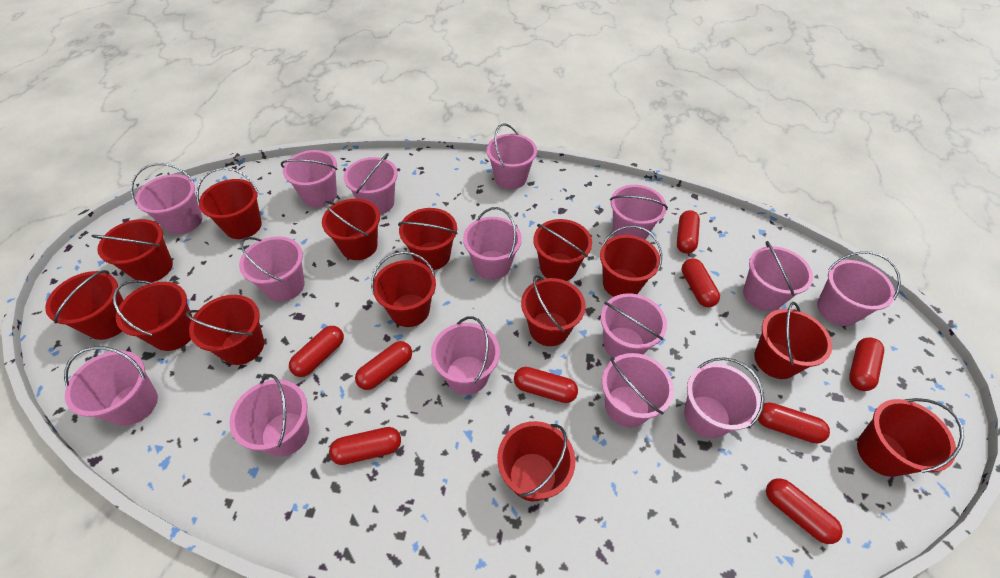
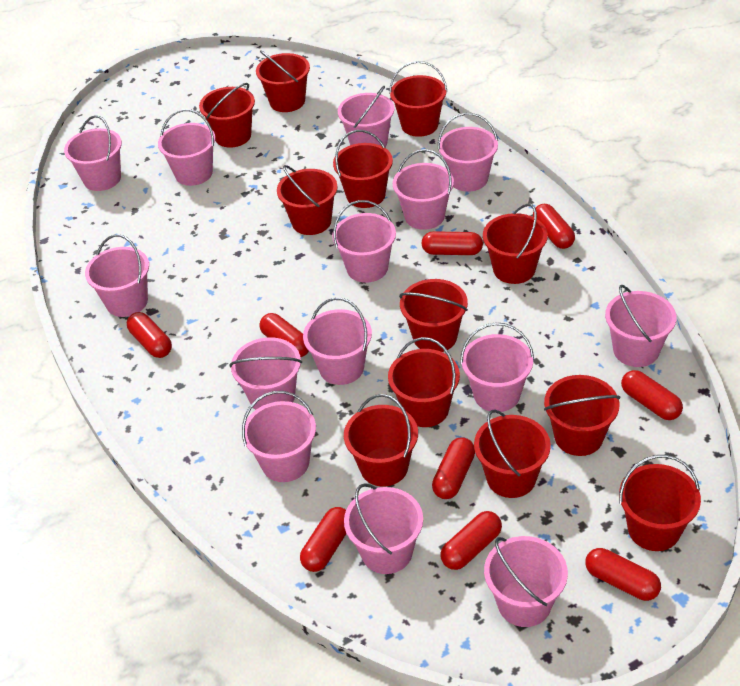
pink bucket: 15 -> 14
red bucket: 14 -> 12

